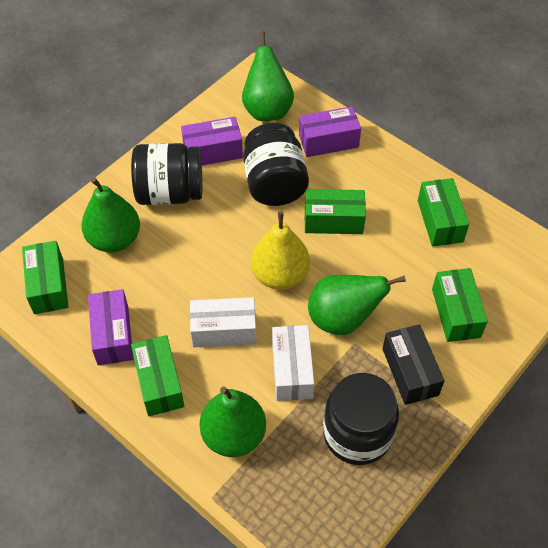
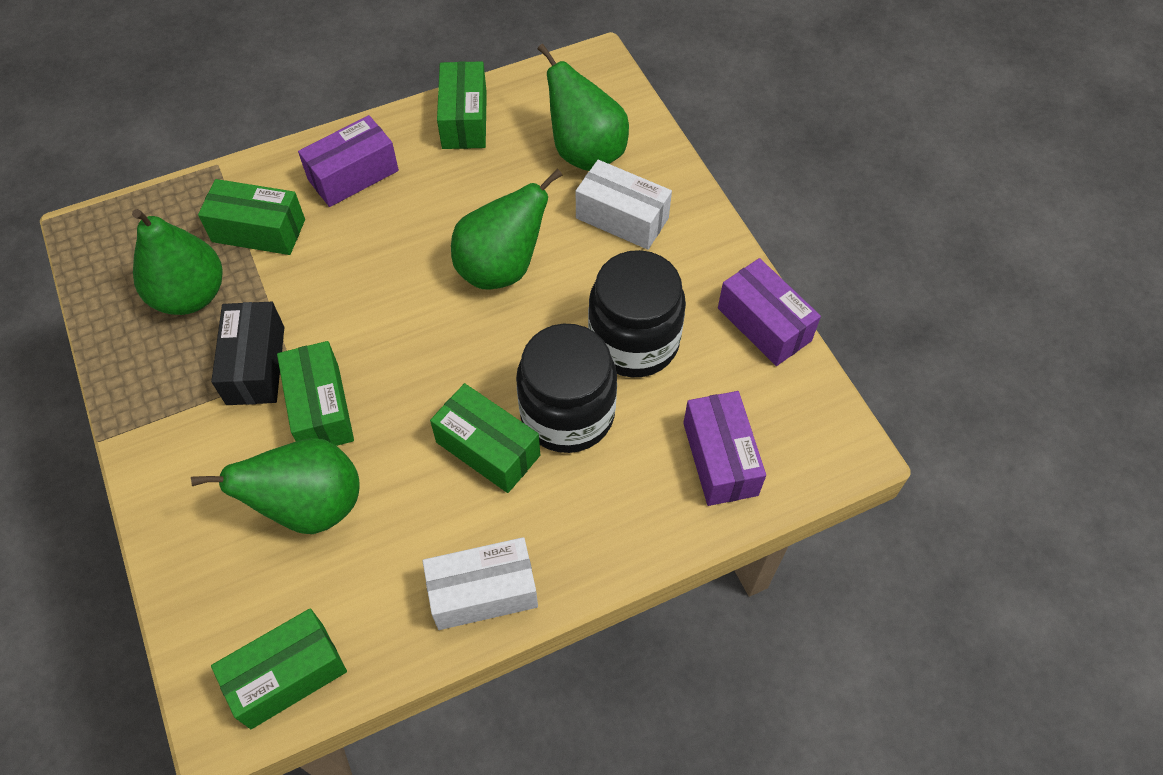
black jar: 3 -> 2
yellow pear: 1 -> 0

